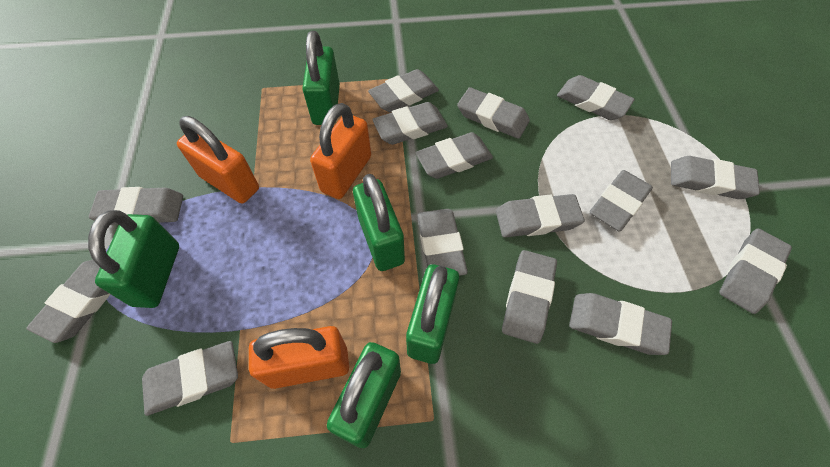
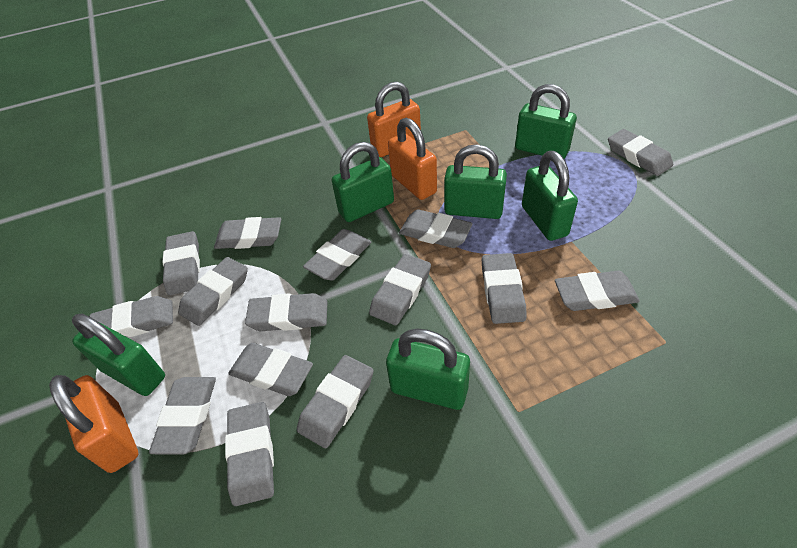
green padlock: 5 -> 6

